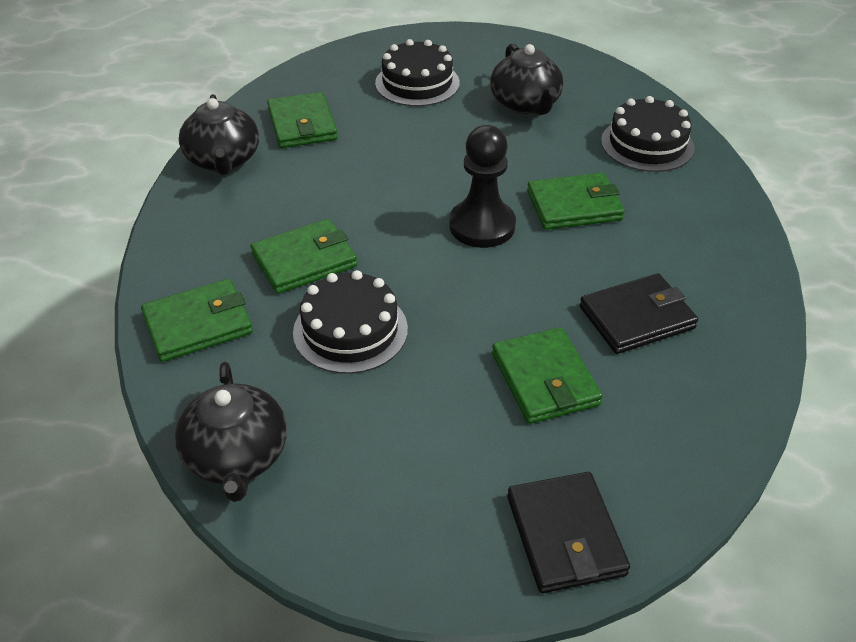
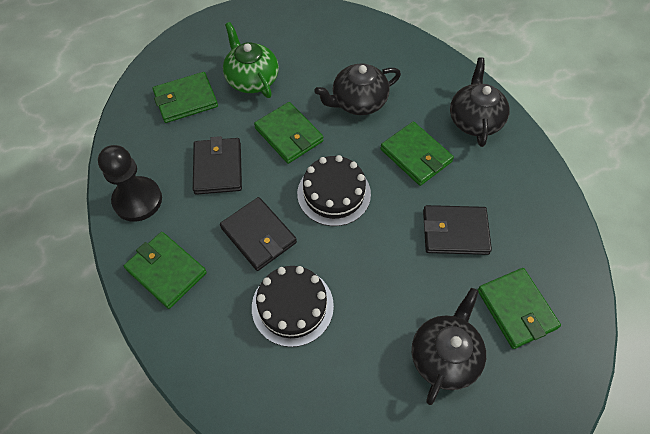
black cake: 3 -> 2
black wallet: 2 -> 3
green teapot: 0 -> 1

